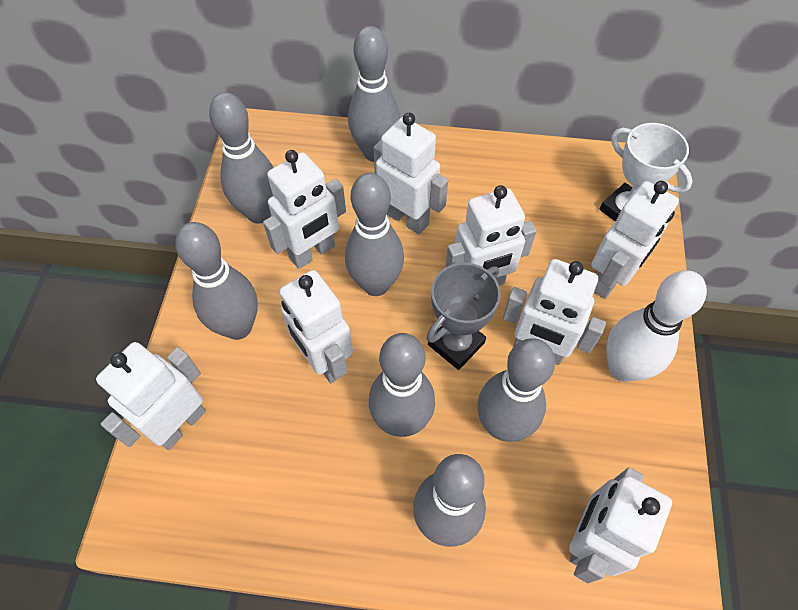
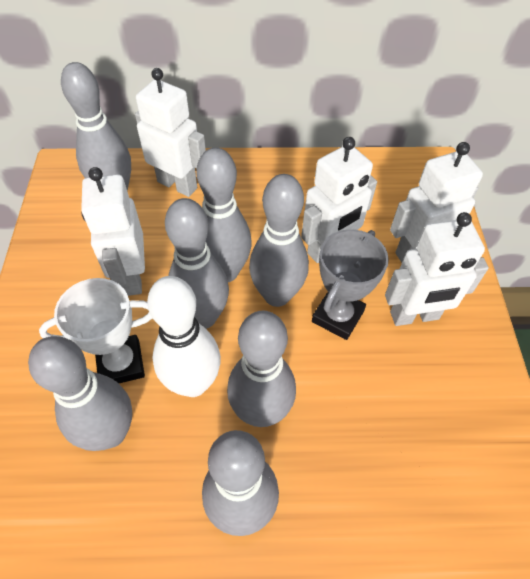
white robot: 8 -> 5

